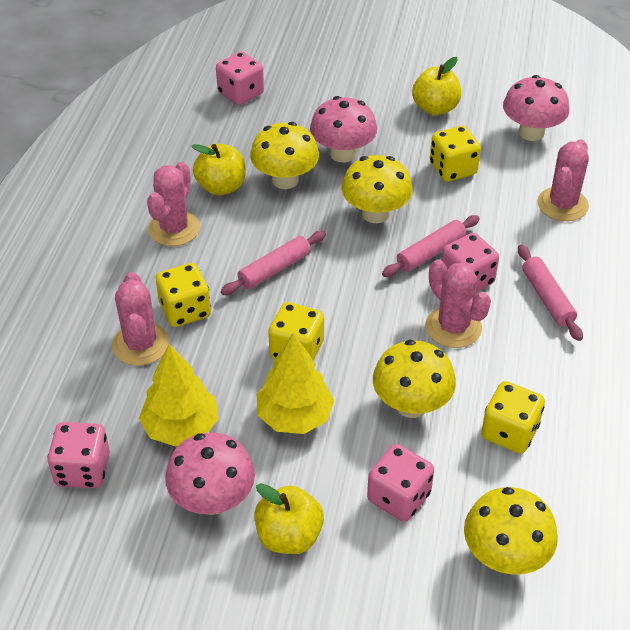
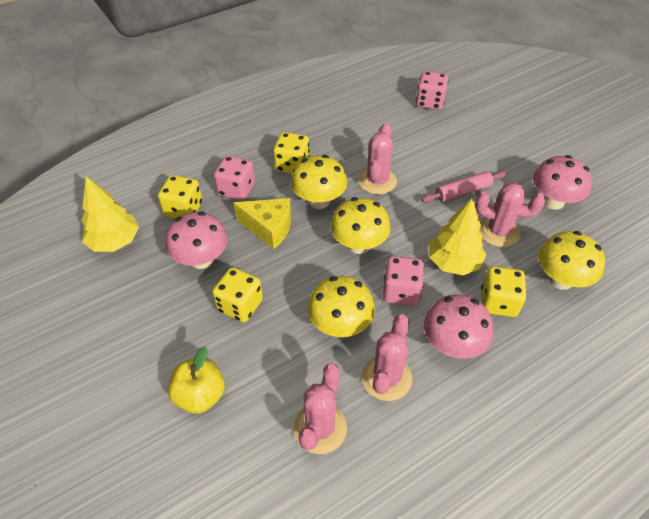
pink dice: 4 -> 3
pink rolling pin: 3 -> 1
yellow apple: 3 -> 1
yellow cheese: 0 -> 1

